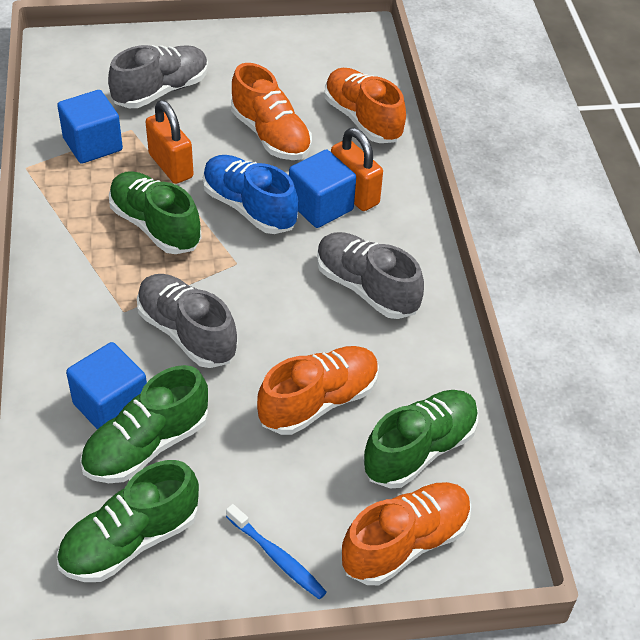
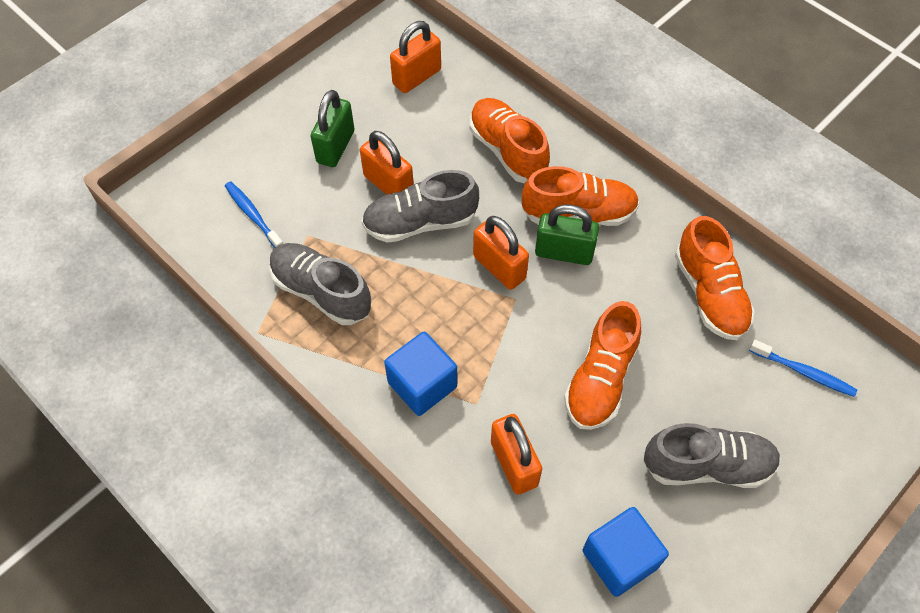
blue cube: 3 -> 2
blue shoe: 1 -> 0
blue toothbrush: 1 -> 2
green padlock: 0 -> 2
green shoe: 4 -> 0
orange padlock: 2 -> 4

